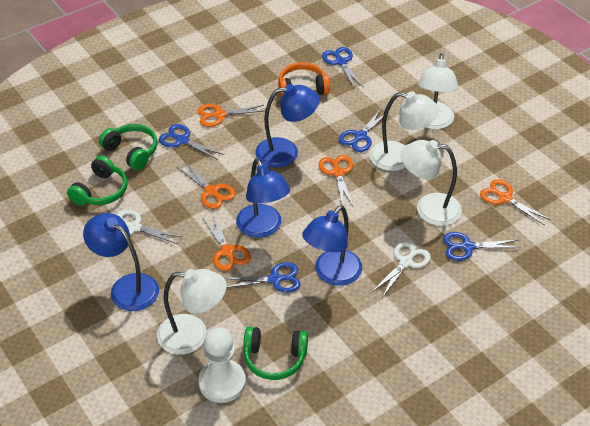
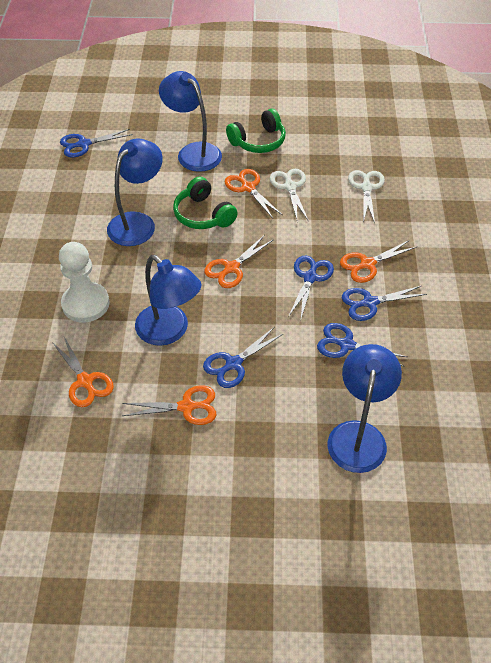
green headphones: 3 -> 2
orange headphones: 1 -> 0
white lamp: 4 -> 0

